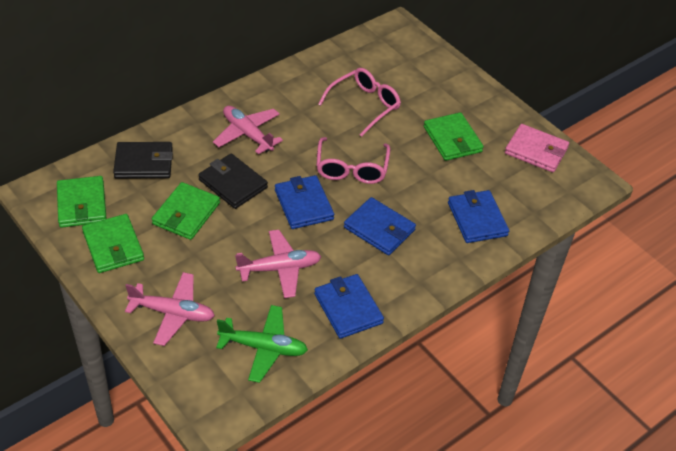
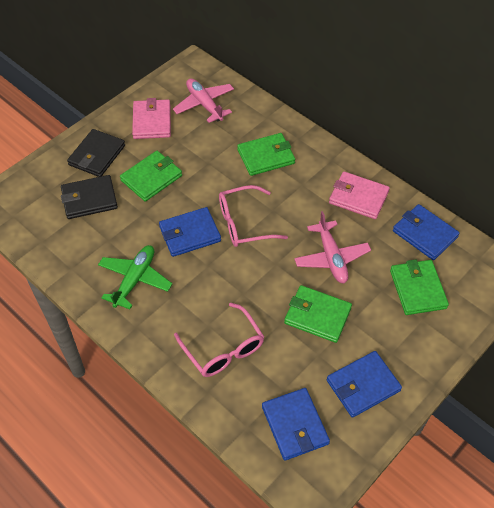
pink plane: 3 -> 2
pink wallet: 1 -> 2

